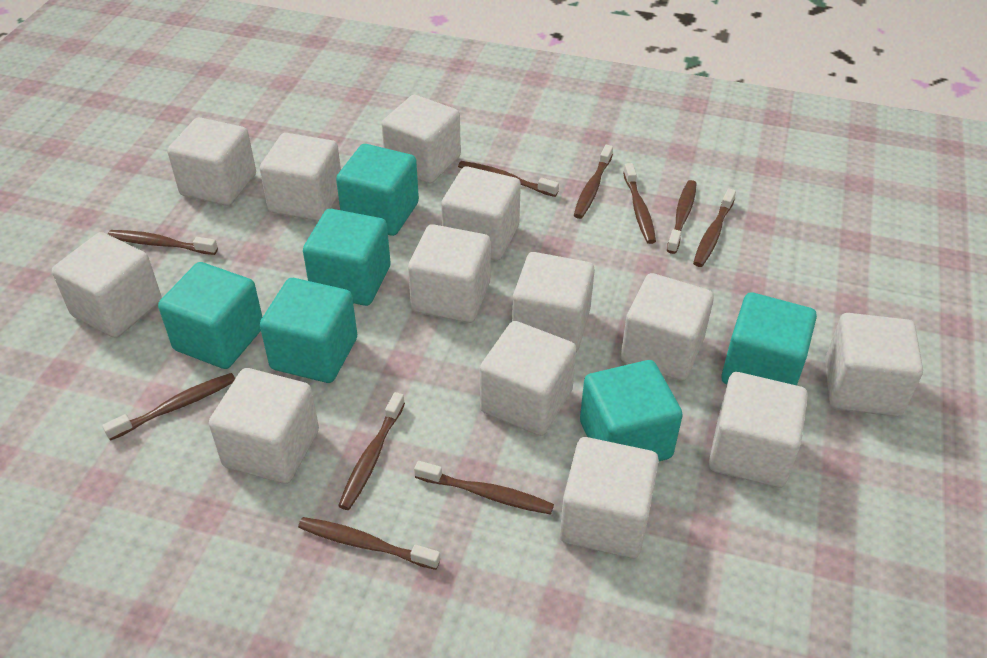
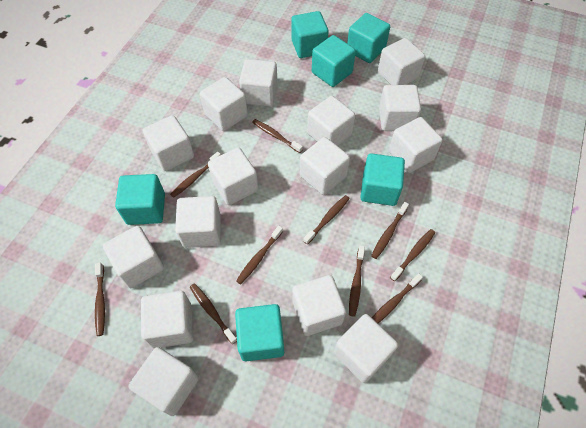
white cube: 13 -> 15

